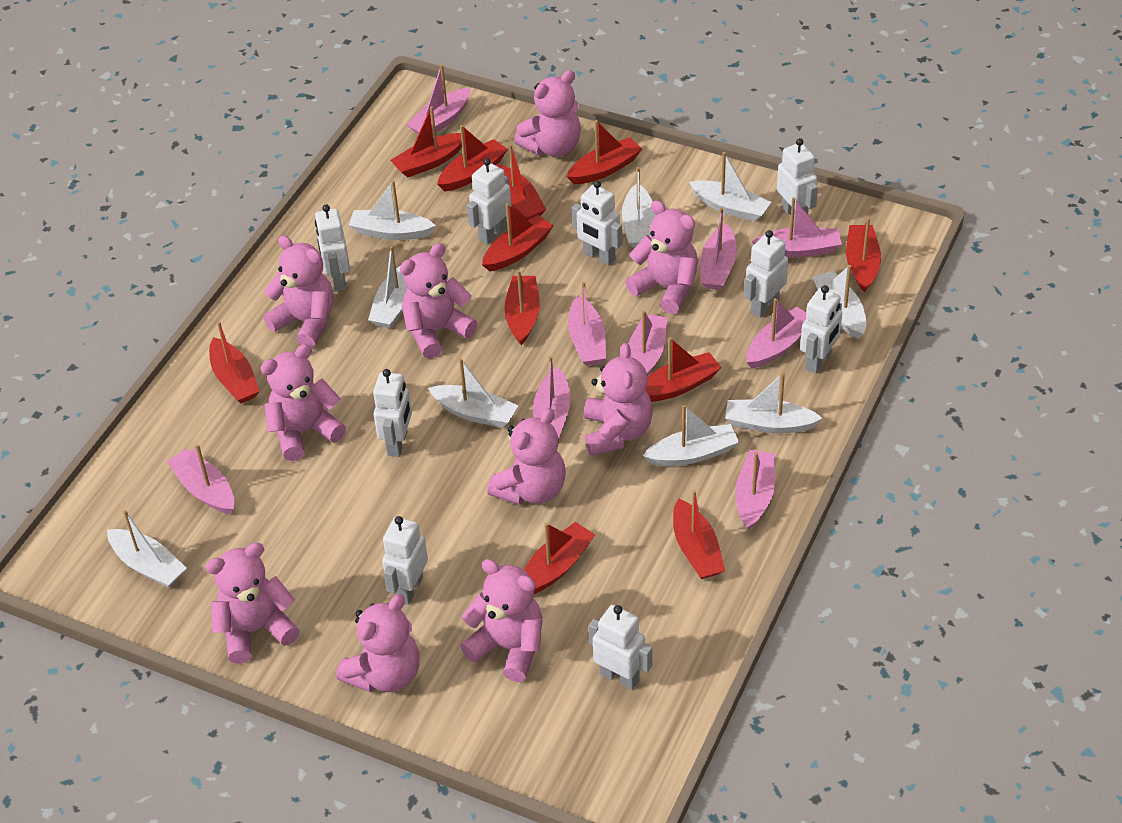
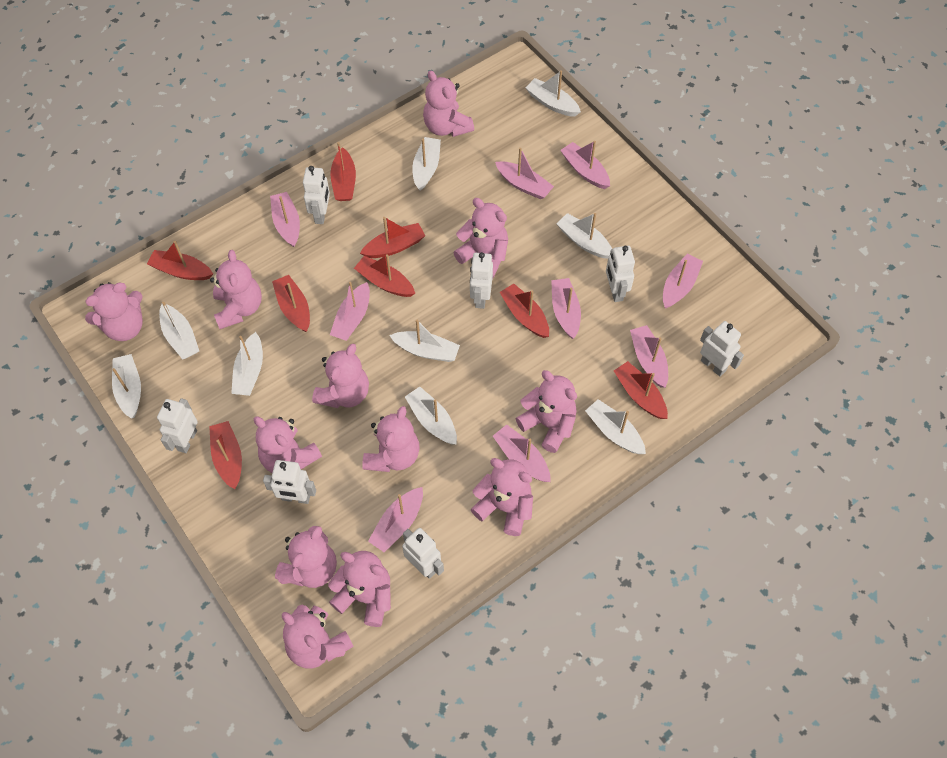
pink teddy bear: 10 -> 12
red boat: 11 -> 8
white robot: 9 -> 7

